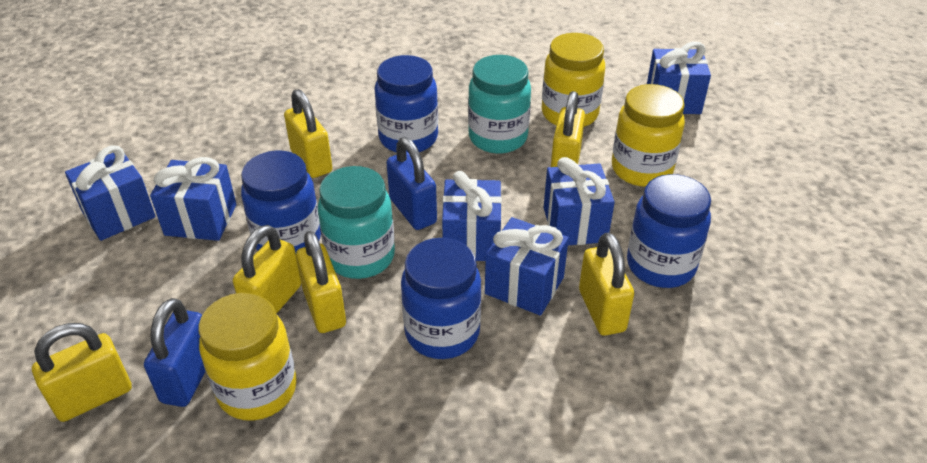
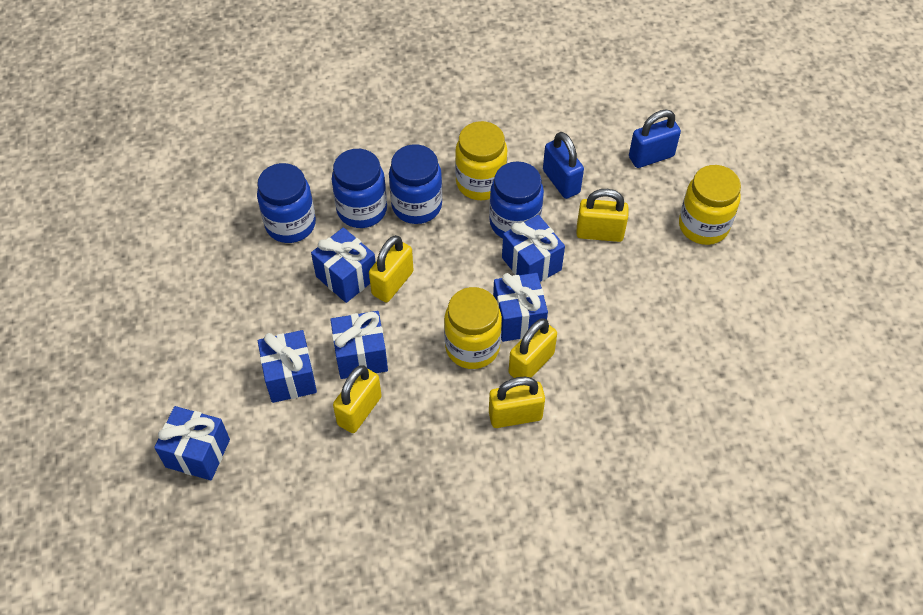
turquoise jar: 2 -> 0
yellow padlock: 6 -> 5

